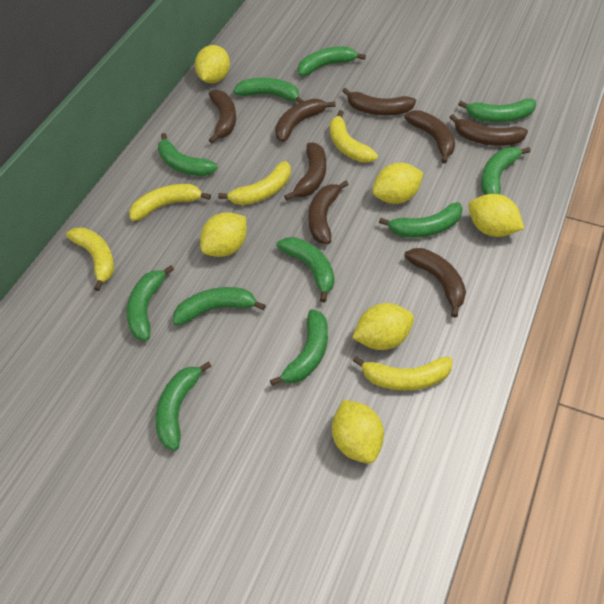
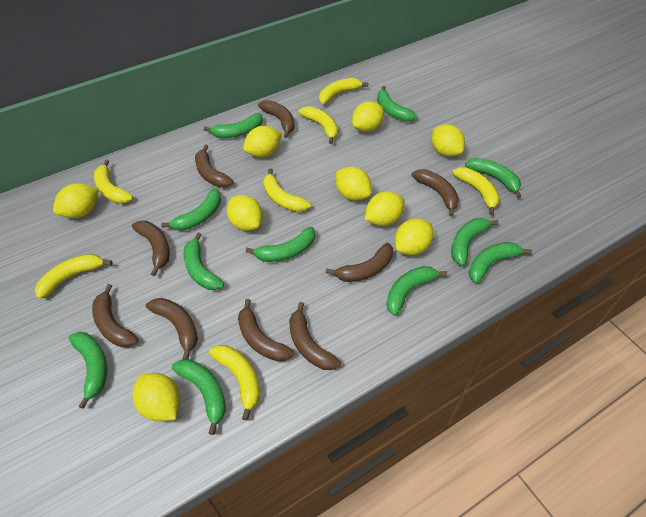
brown banana: 8 -> 9
yellow banana: 5 -> 7
yellow lemon: 6 -> 9

